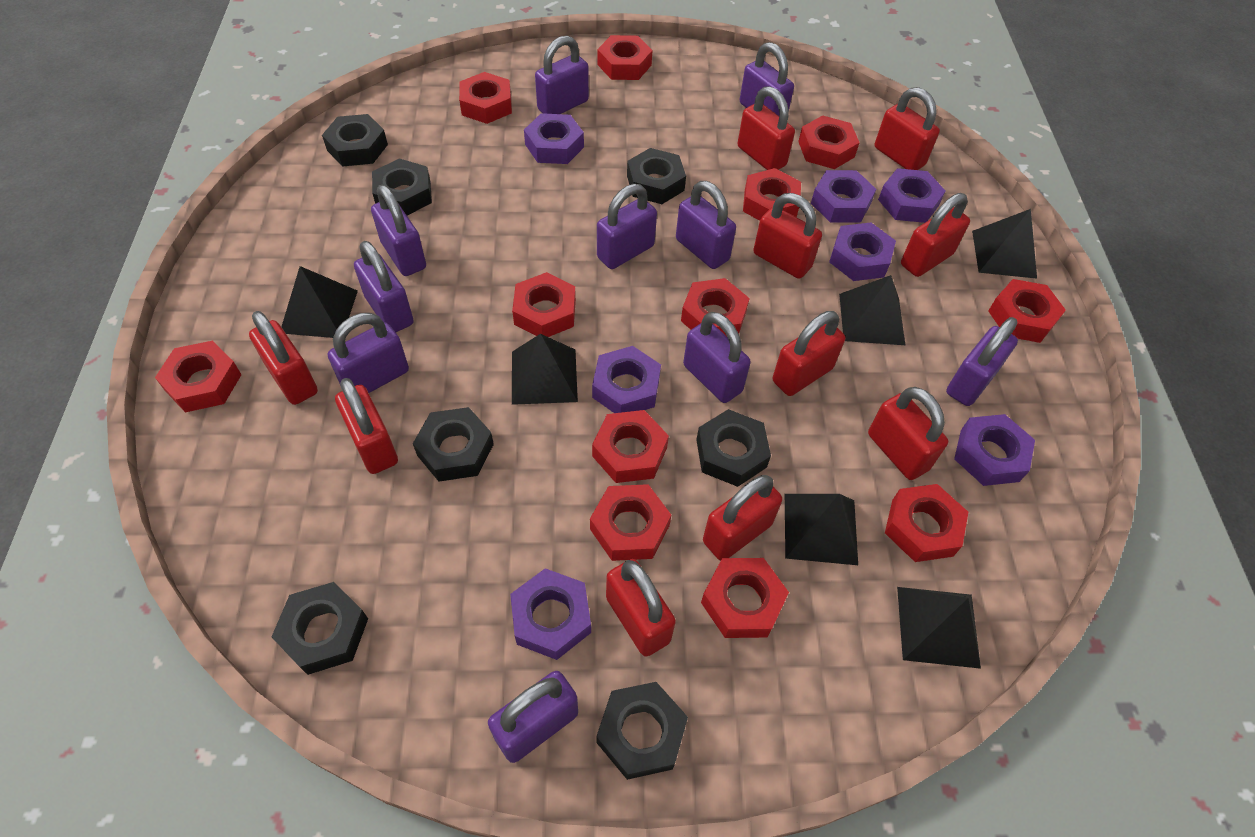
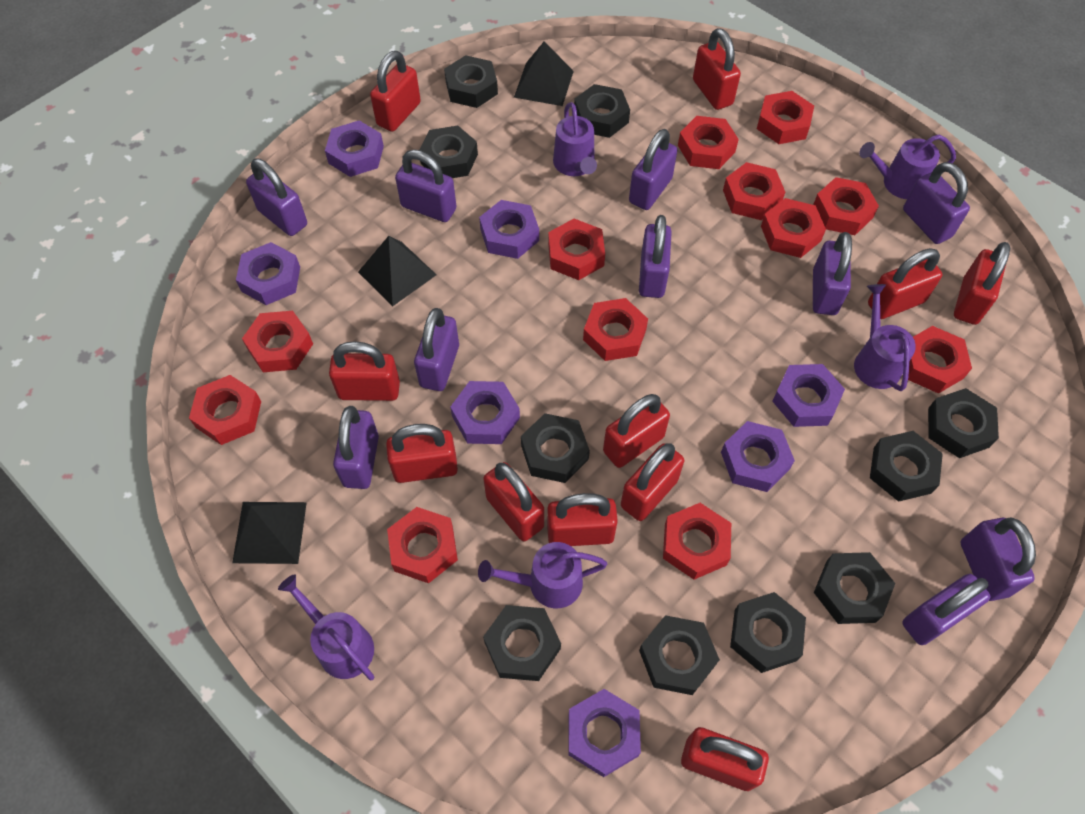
black nut: 7 -> 10
black pyramid: 6 -> 3
purple watering can: 0 -> 5
red padlock: 10 -> 11

